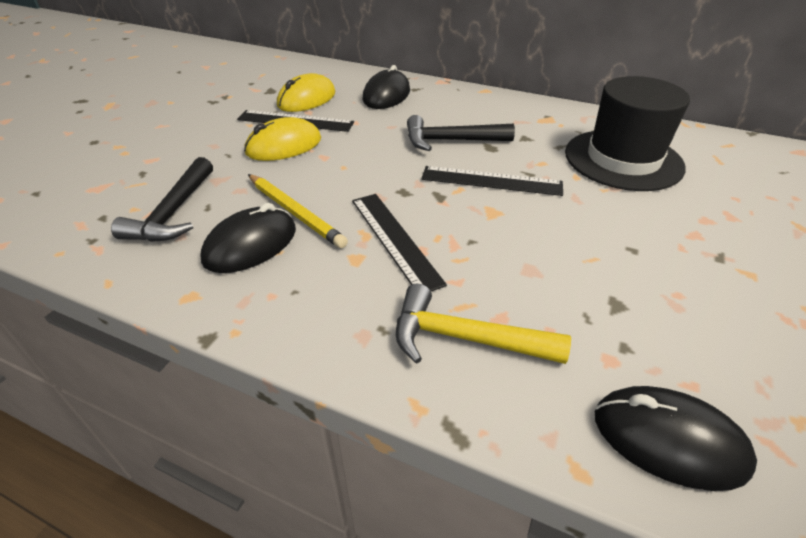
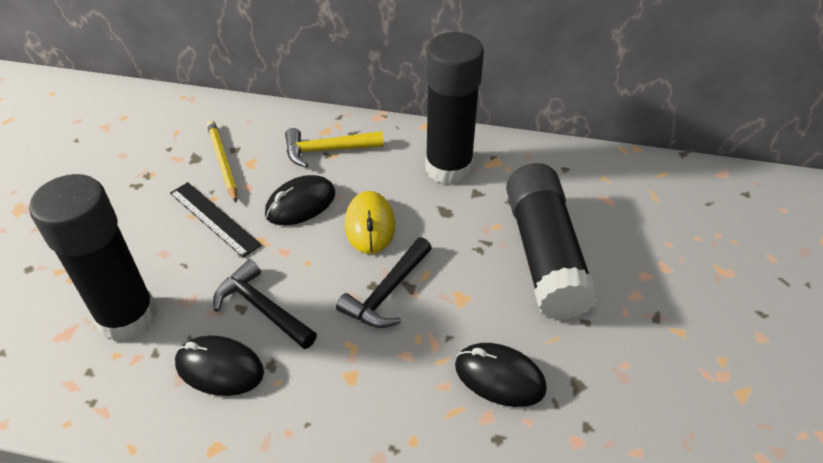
black glue stick: 0 -> 3
black hat: 1 -> 0
black ruler: 3 -> 1
yellow mouse: 2 -> 1

